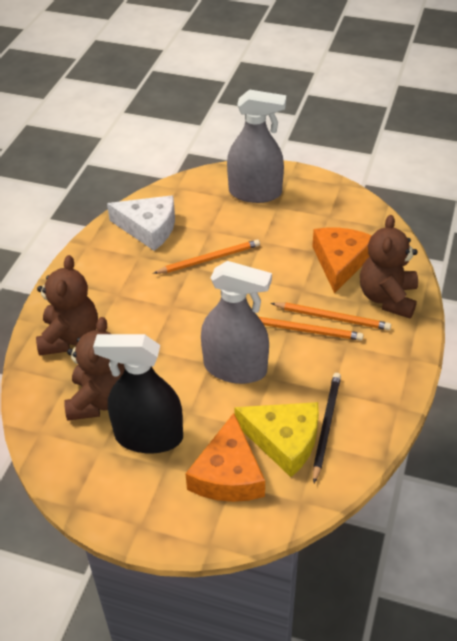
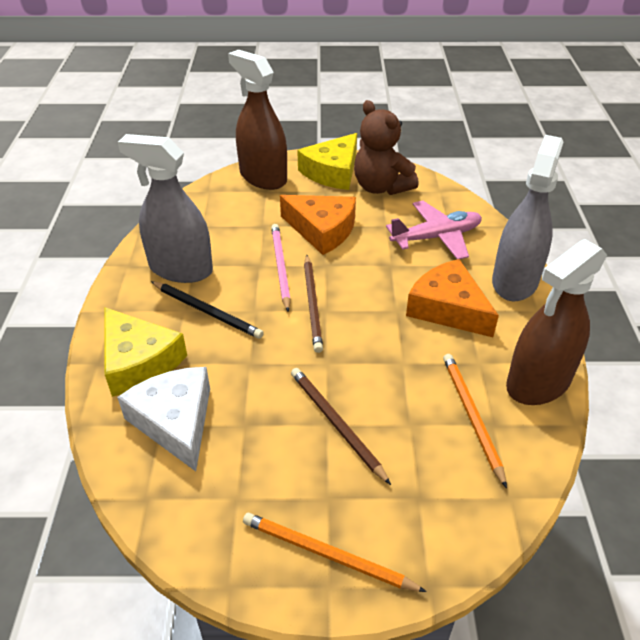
black spray bottle: 1 -> 0
brown pencil: 0 -> 2
brown spray bottle: 0 -> 2
brown teddy bear: 3 -> 1
orange pencil: 3 -> 2
pink pencil: 0 -> 1
pink plane: 0 -> 1
yellow cheese: 1 -> 2

